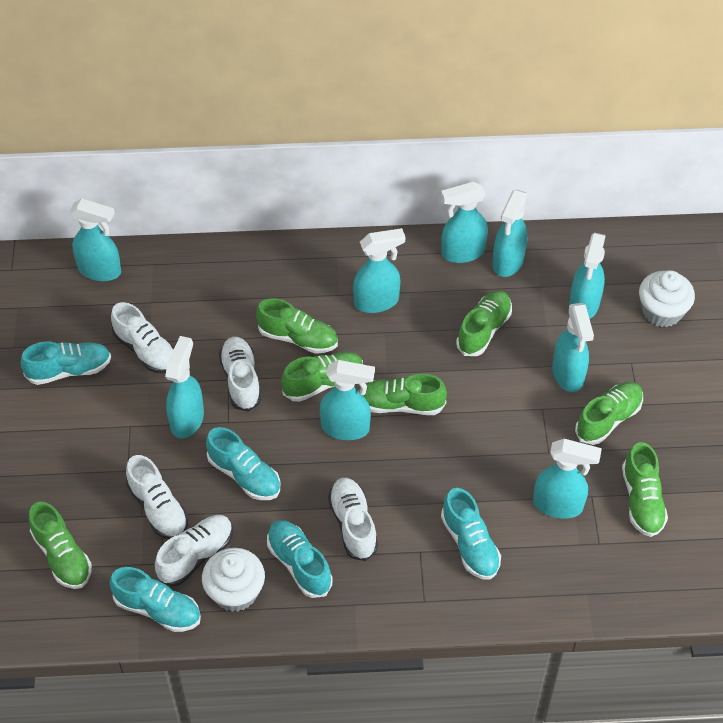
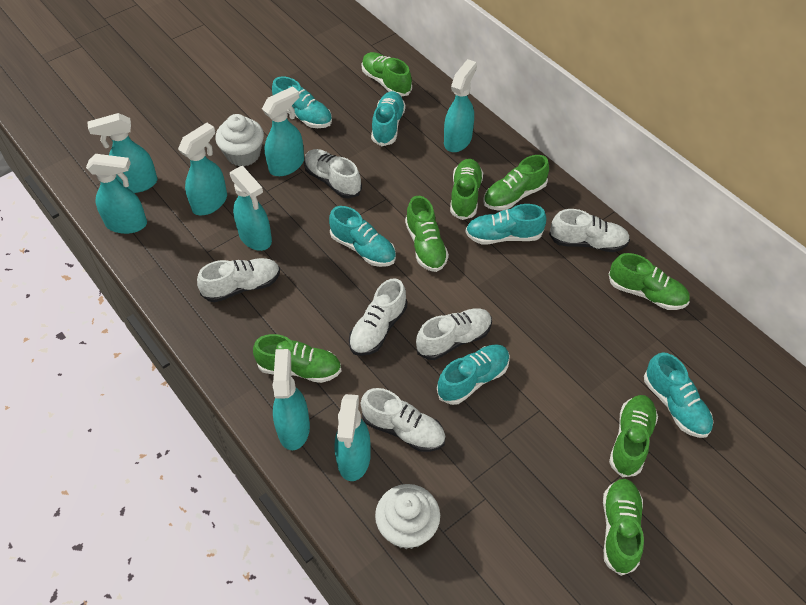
green shoe: 7 -> 8
turquoise shoe: 5 -> 6
turquoise spray bottle: 9 -> 8
white shoe: 5 -> 6

